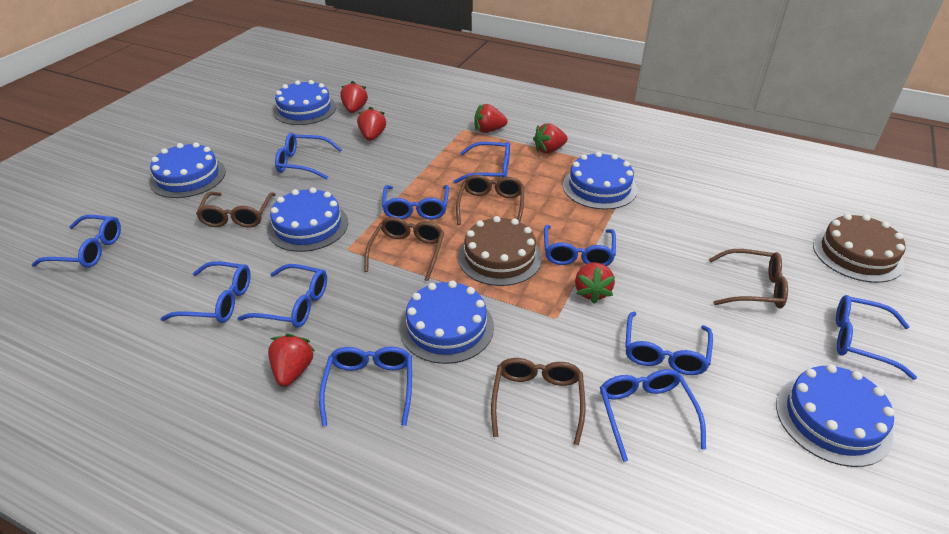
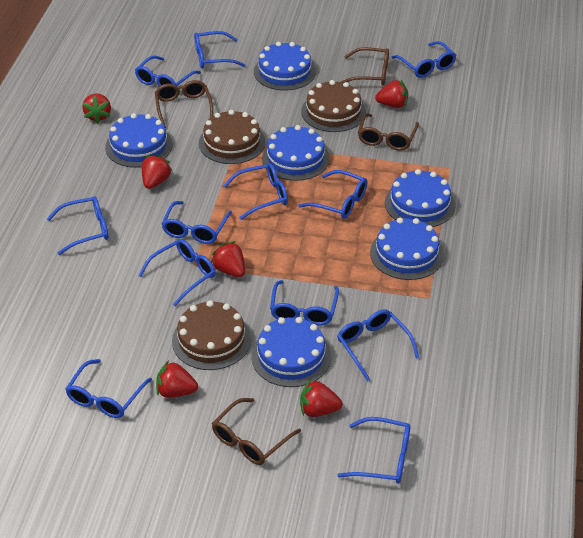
blue glasses: 11 -> 12
brown cake: 2 -> 3
brown glasses: 5 -> 4

